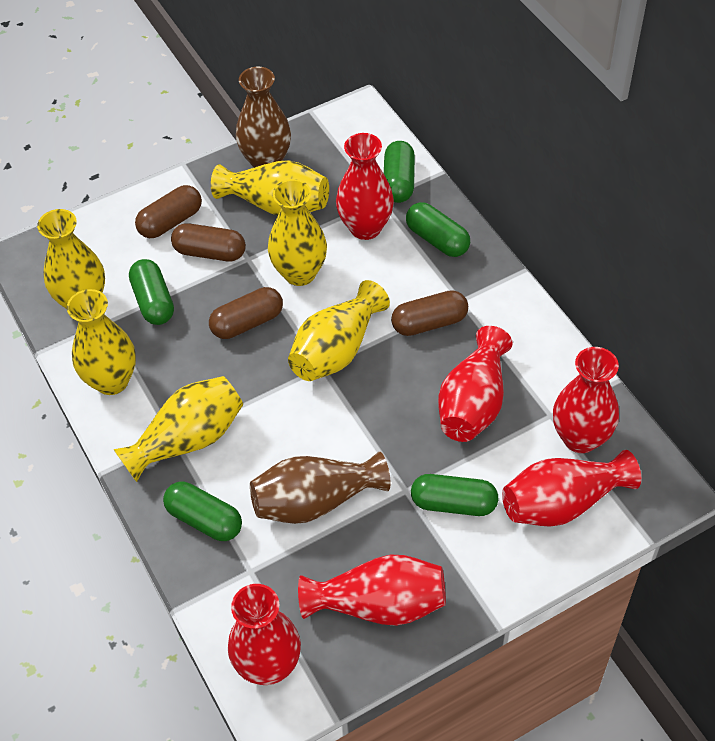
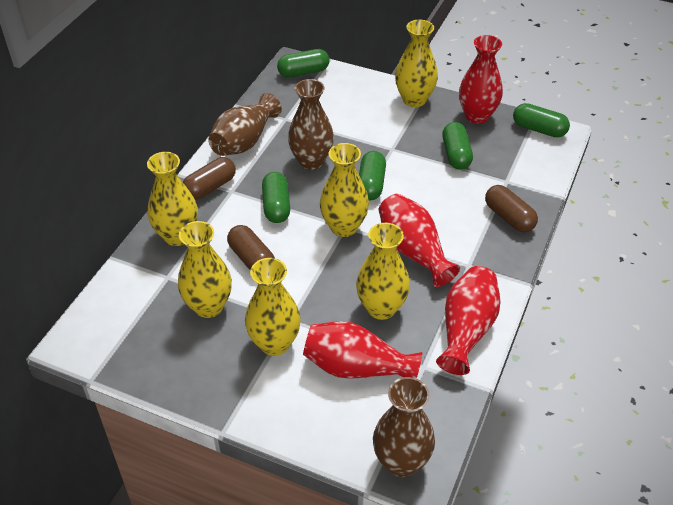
brown capsule: 4 -> 3
brown vase: 2 -> 3
red vase: 6 -> 4

